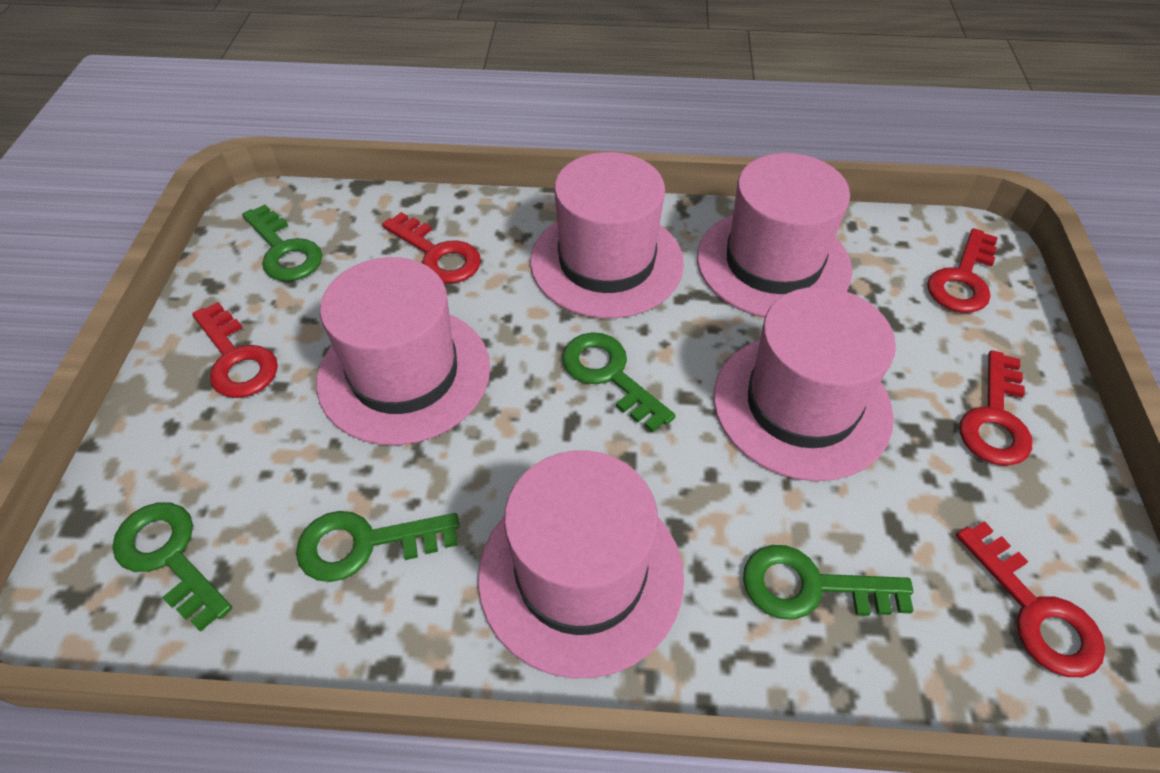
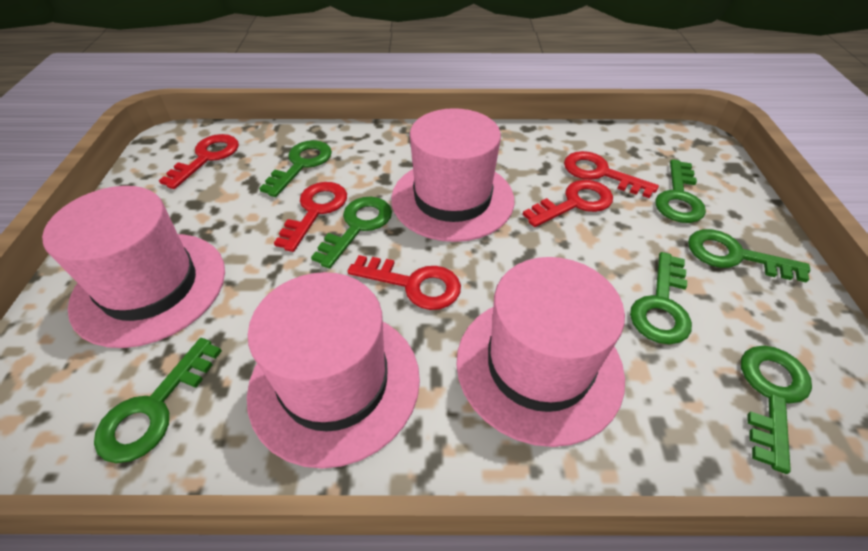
green key: 5 -> 7
pink hat: 5 -> 4

